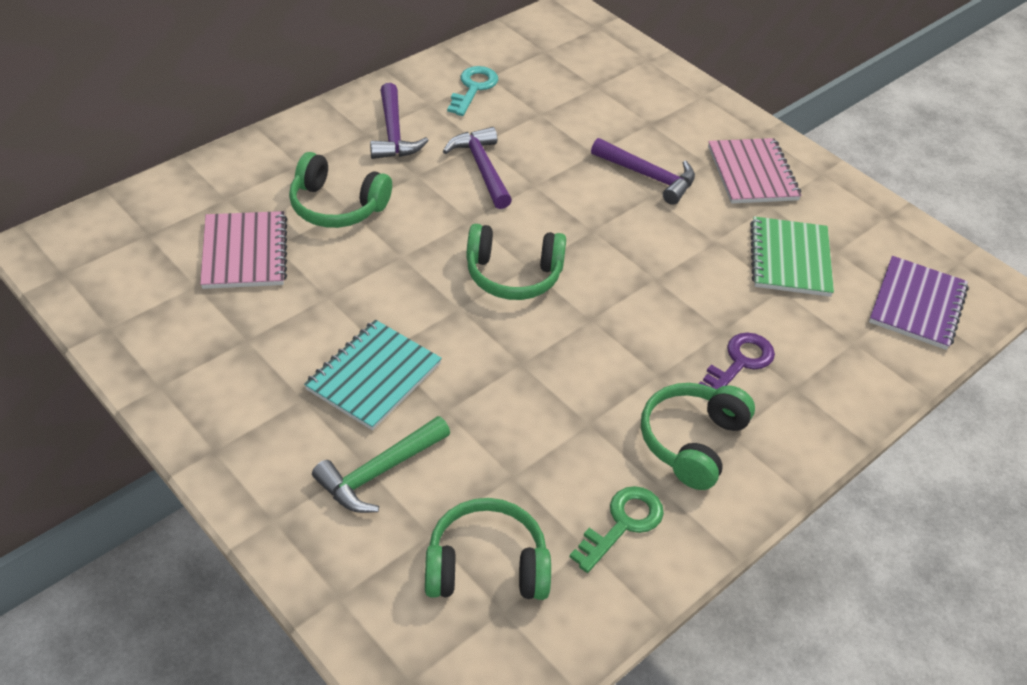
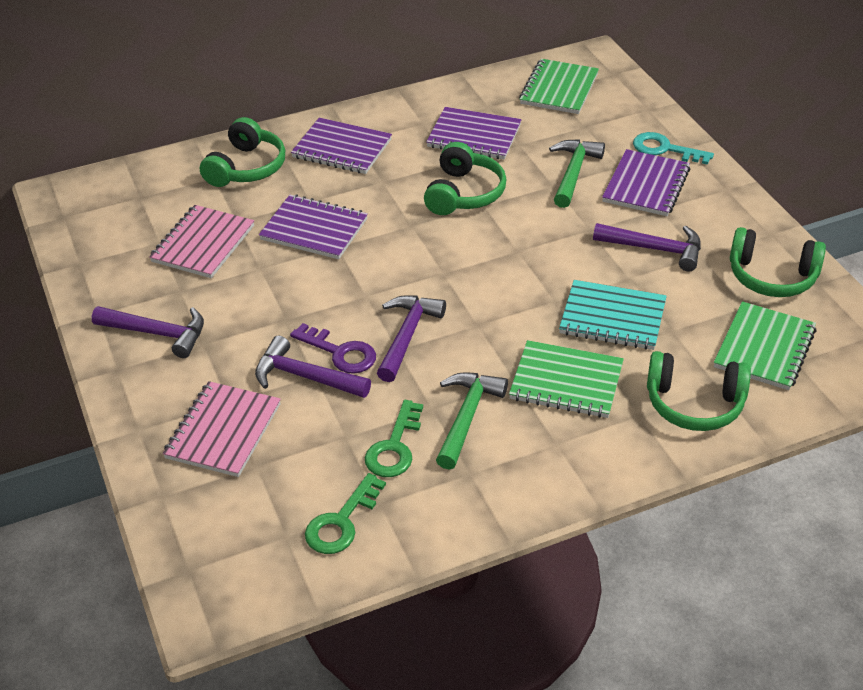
green hammer: 1 -> 2
green key: 1 -> 2
green notebook: 1 -> 3
purple hammer: 3 -> 4
purple notebook: 1 -> 4

